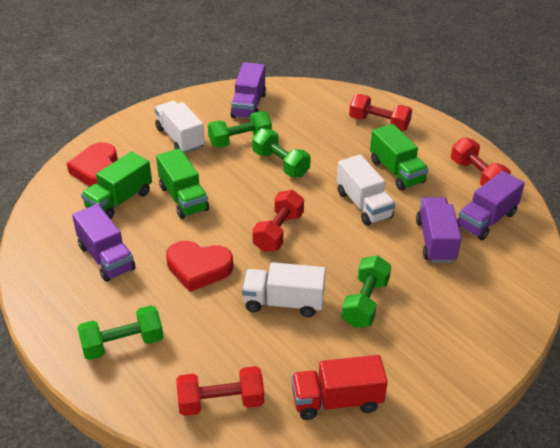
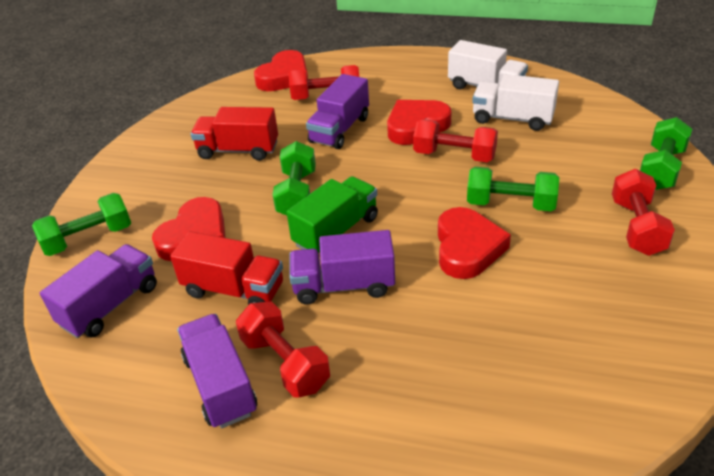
green truck: 3 -> 1
red heart: 2 -> 4
red truck: 1 -> 2
white truck: 3 -> 2

